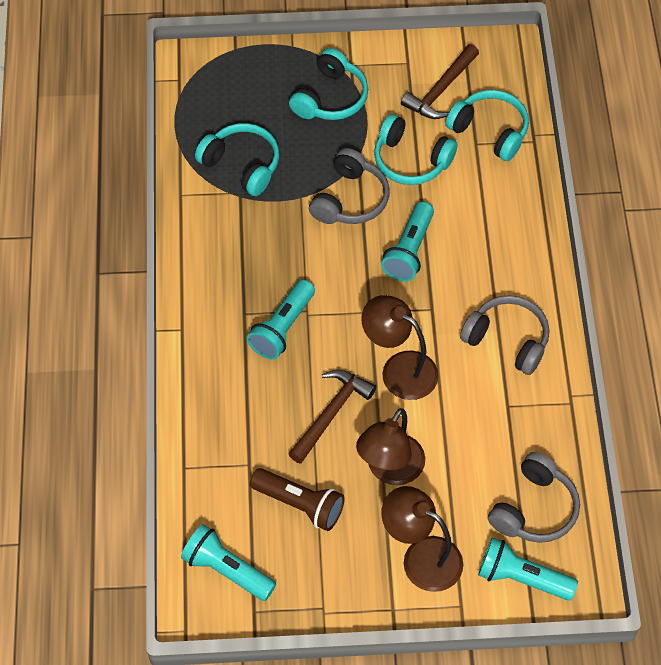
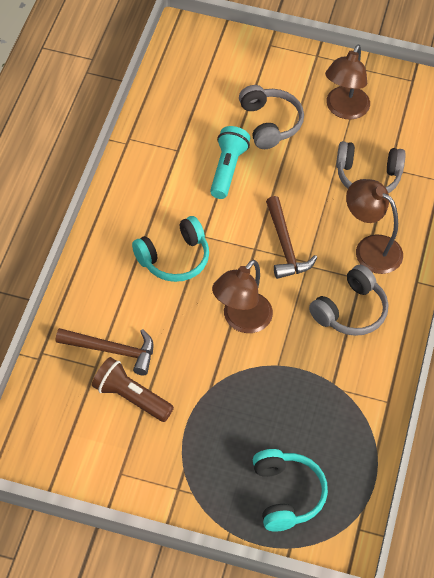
turquoise flashlight: 4 -> 1
turquoise headphones: 4 -> 2

